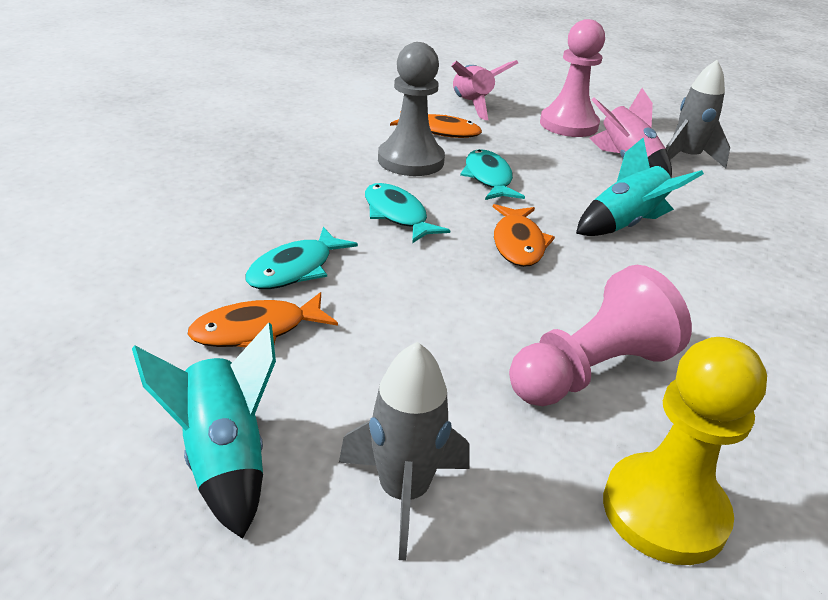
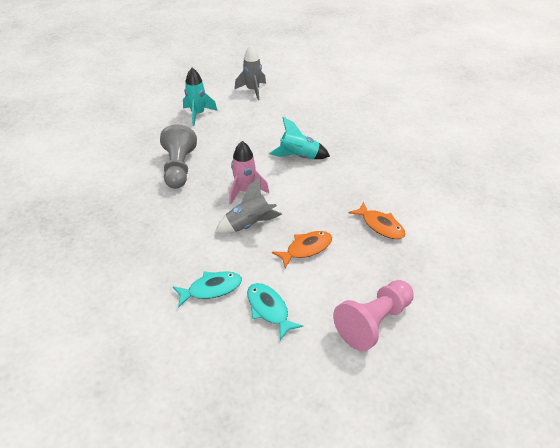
orange fish: 3 -> 2
pink pawn: 2 -> 1
pink rocket: 2 -> 1
turquoise fish: 3 -> 2
yellow pawn: 1 -> 0

